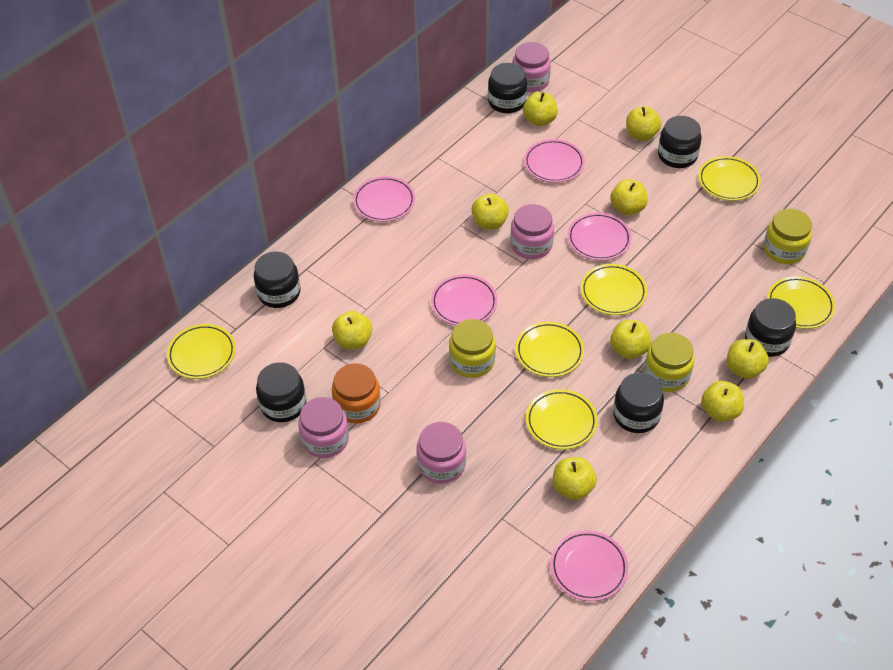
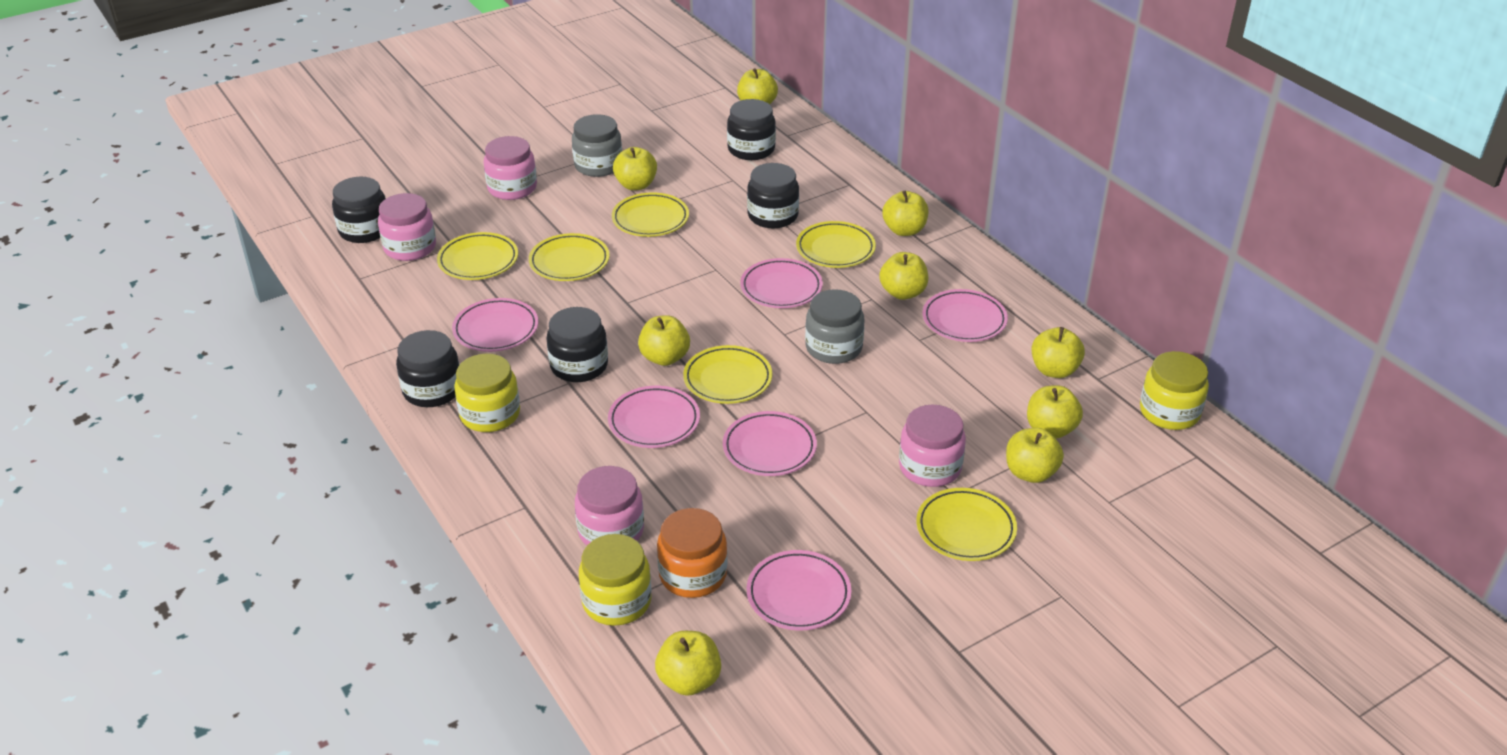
black jar: 6 -> 5
grey jar: 0 -> 2
pink plate: 5 -> 6

